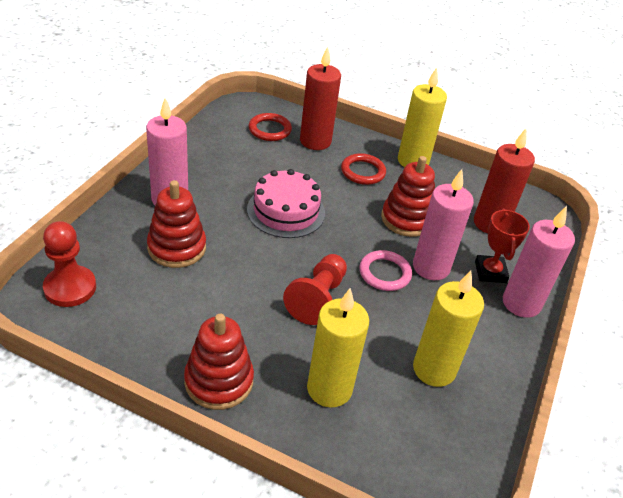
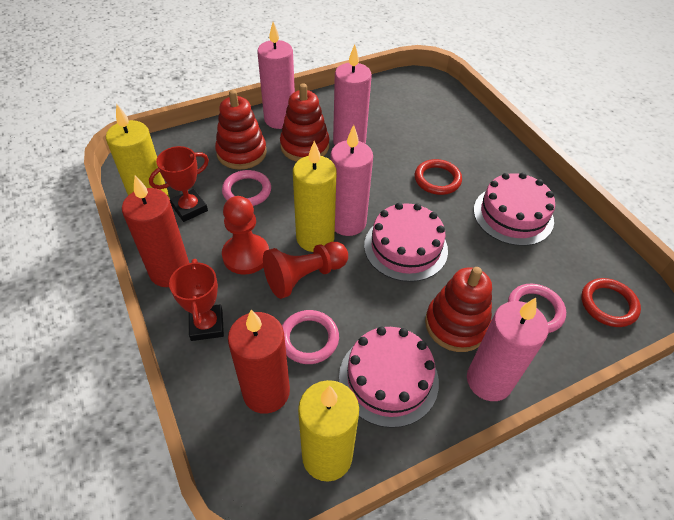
pink cake: 1 -> 3
pink candle: 3 -> 4
pink ring: 1 -> 3
red trophy: 1 -> 2

